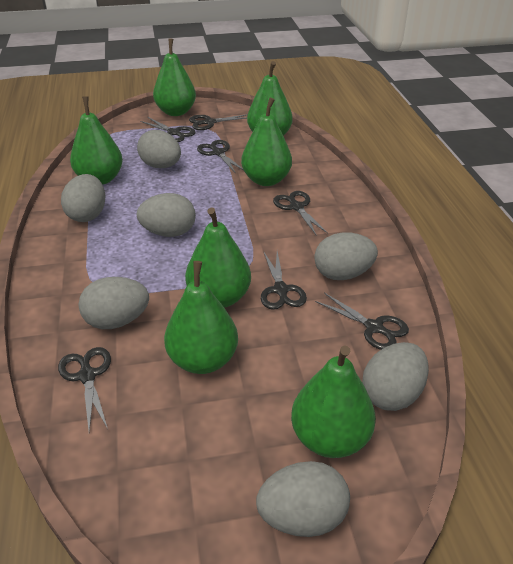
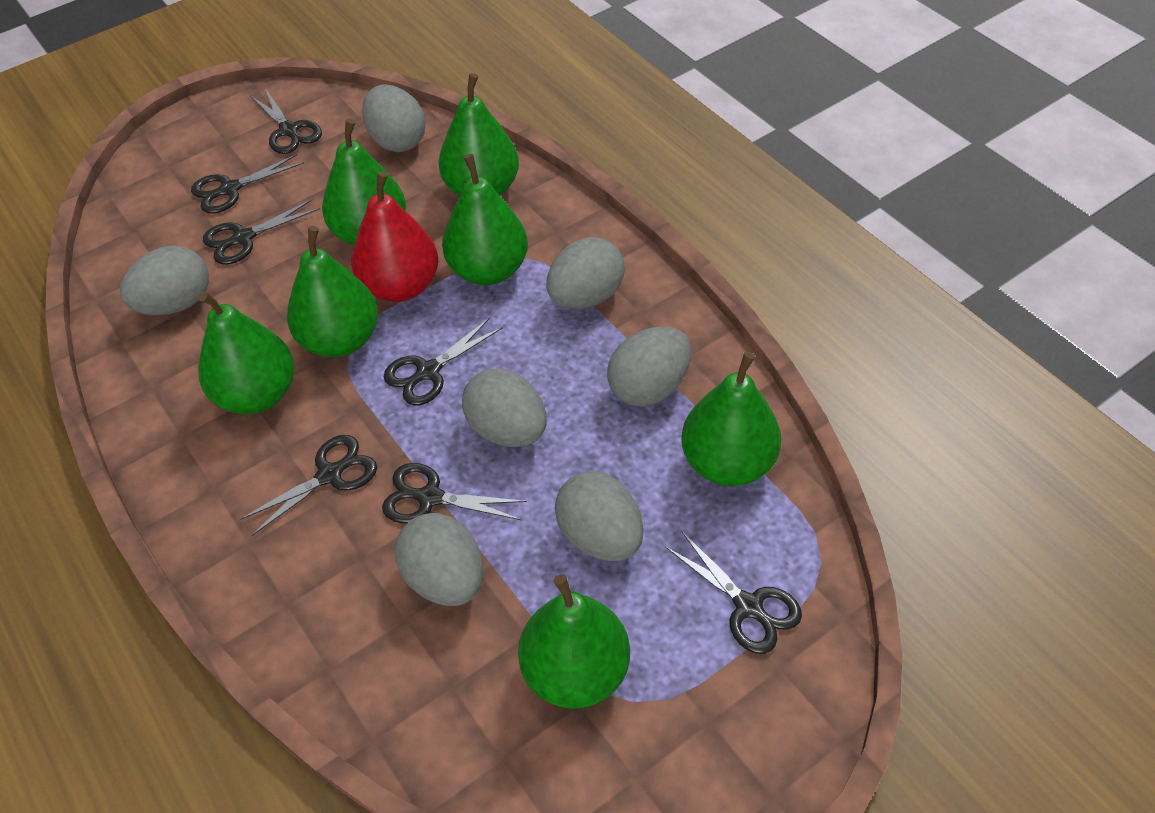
red pear: 0 -> 1

